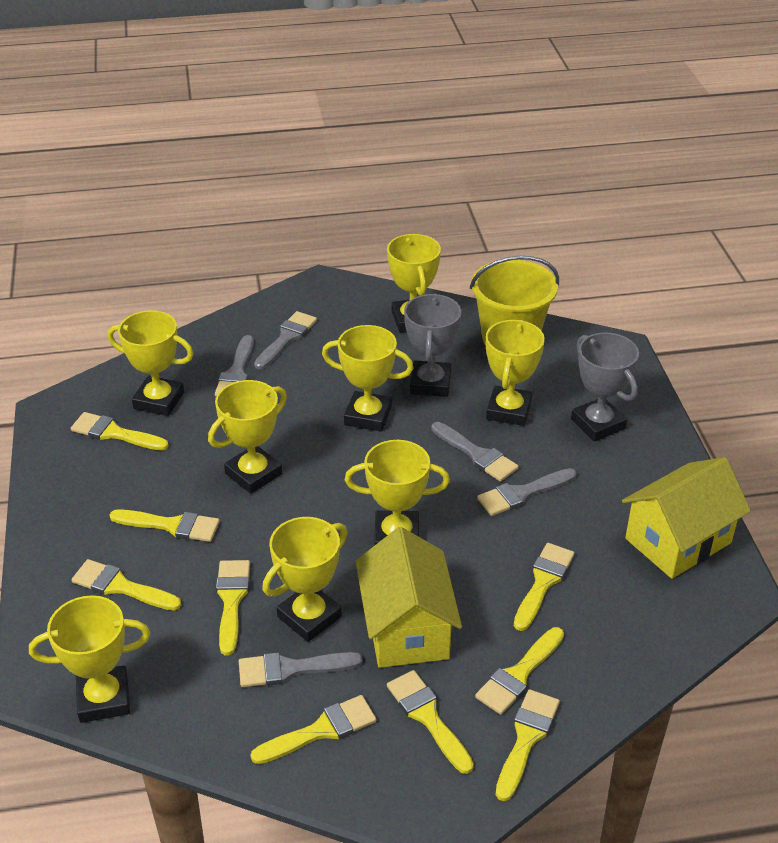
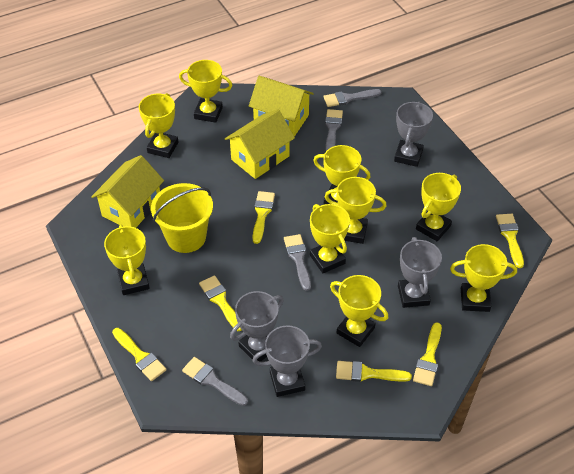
grey brush: 5 -> 4
grey trophy: 2 -> 4
yellow brush: 9 -> 6
yellow house: 2 -> 3
yellow trophy: 8 -> 9

